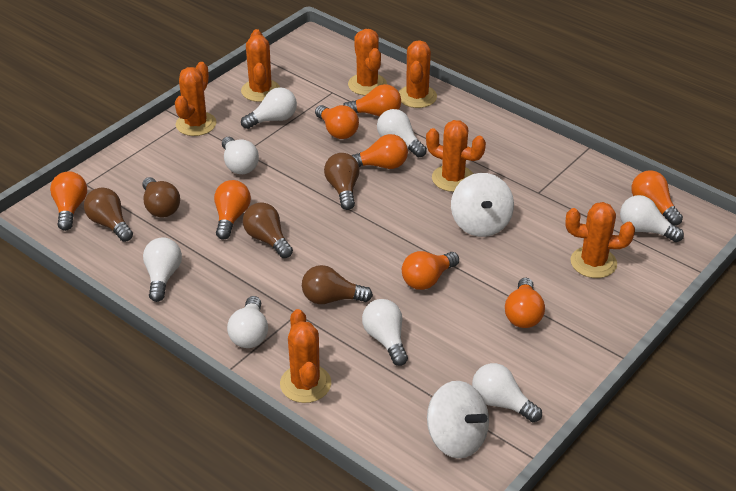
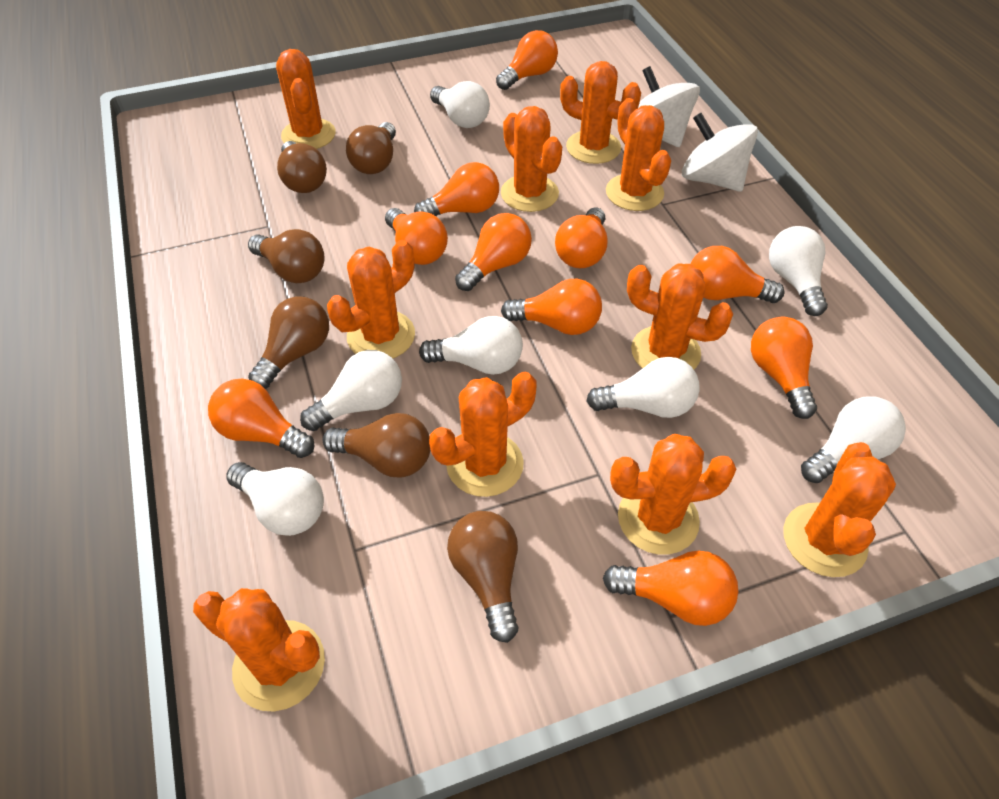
brown light bulb: 5 -> 6
orange cactus: 7 -> 10
orange light bulb: 8 -> 10
white light bulb: 8 -> 7

